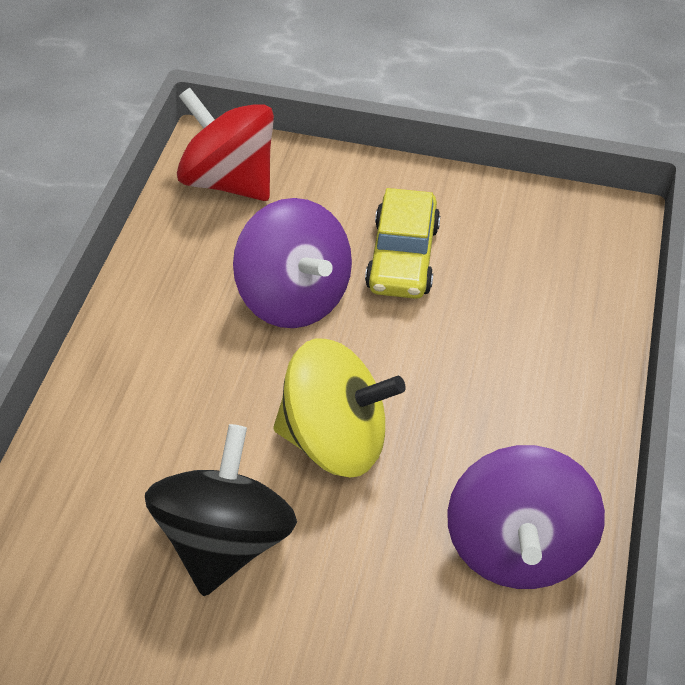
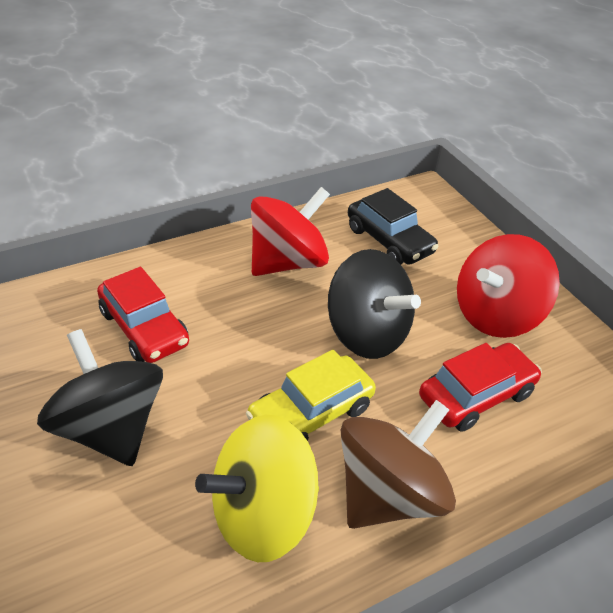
black car: 0 -> 1
black spinning top: 1 -> 2
brown spinning top: 0 -> 1
purple spinning top: 2 -> 0
red car: 0 -> 2
red spinning top: 1 -> 2

